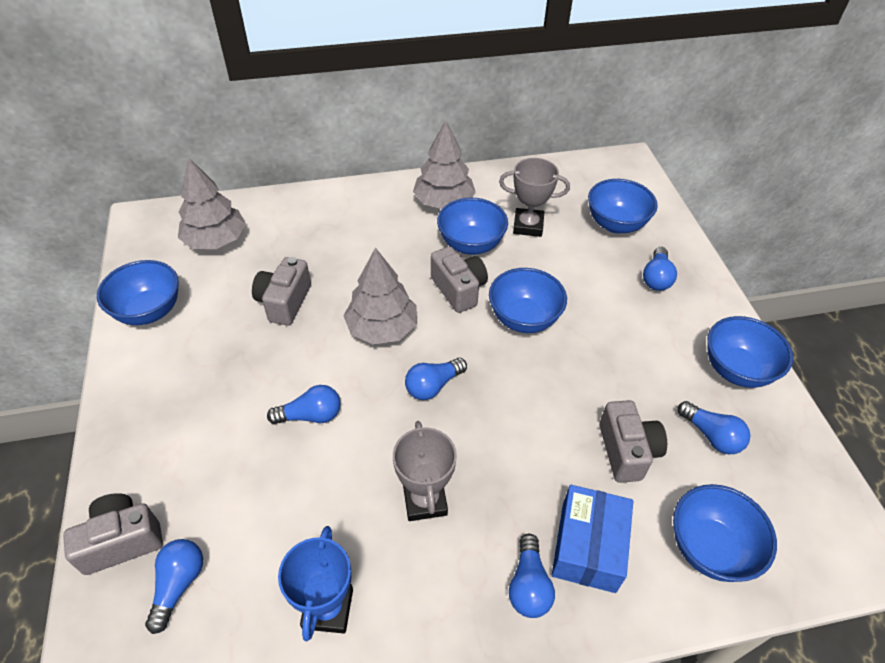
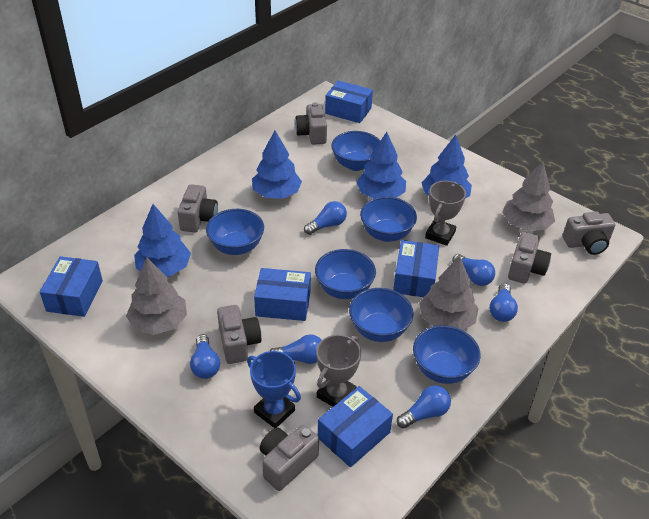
blue box: 1 -> 5
blue tree: 0 -> 4
grey camera: 4 -> 6

